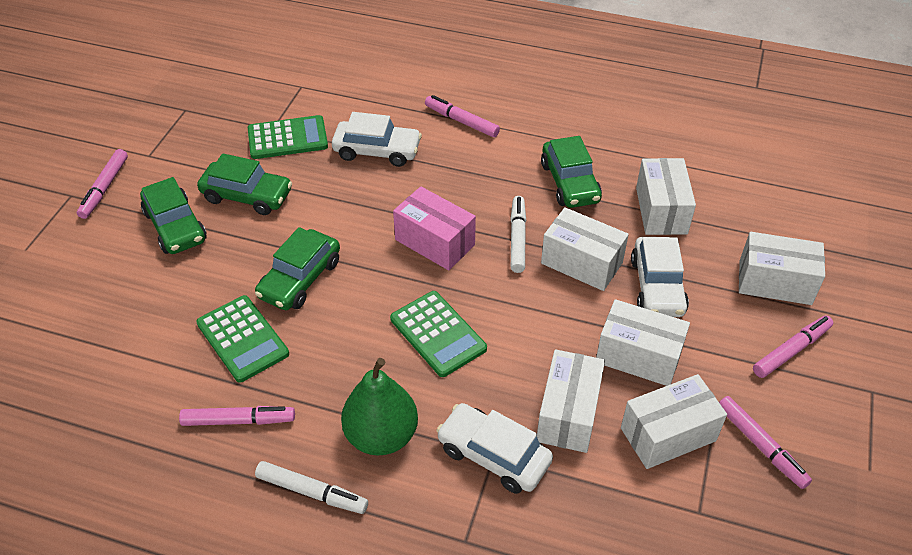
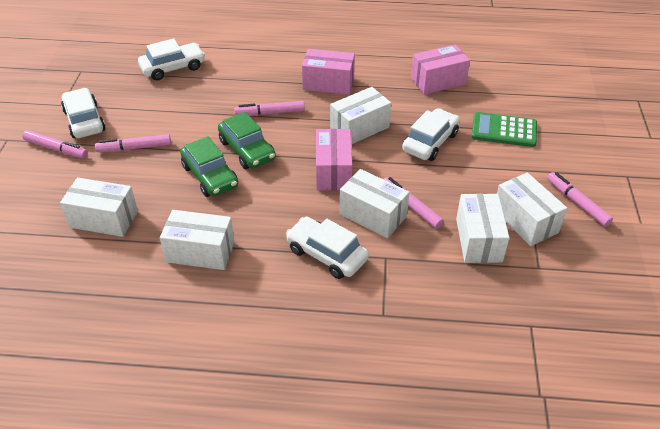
green calculator: 3 -> 1
green car: 4 -> 2
green pear: 1 -> 0
pink box: 1 -> 3
white car: 3 -> 4
white marker: 2 -> 0

